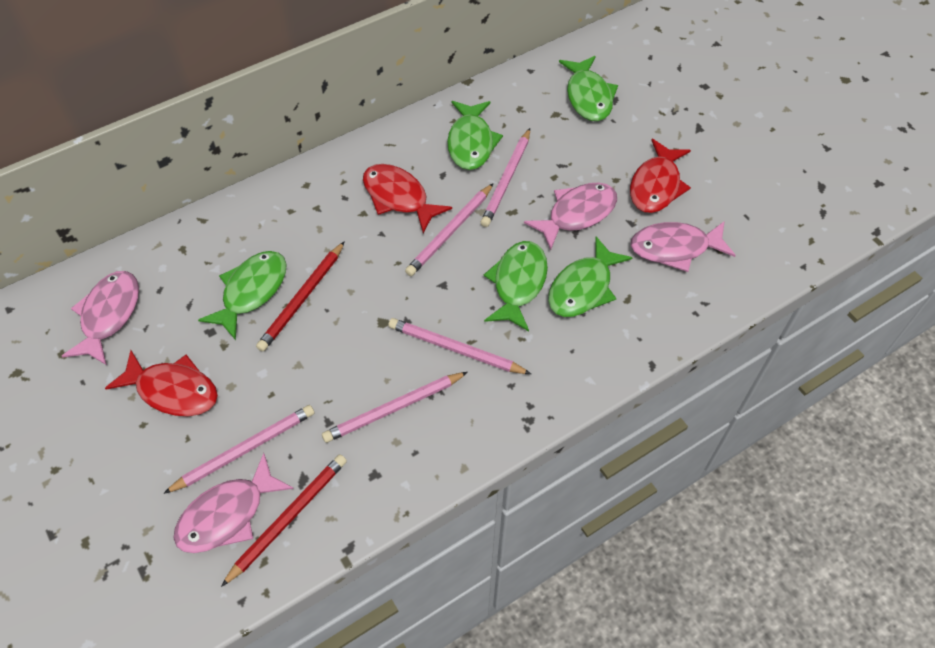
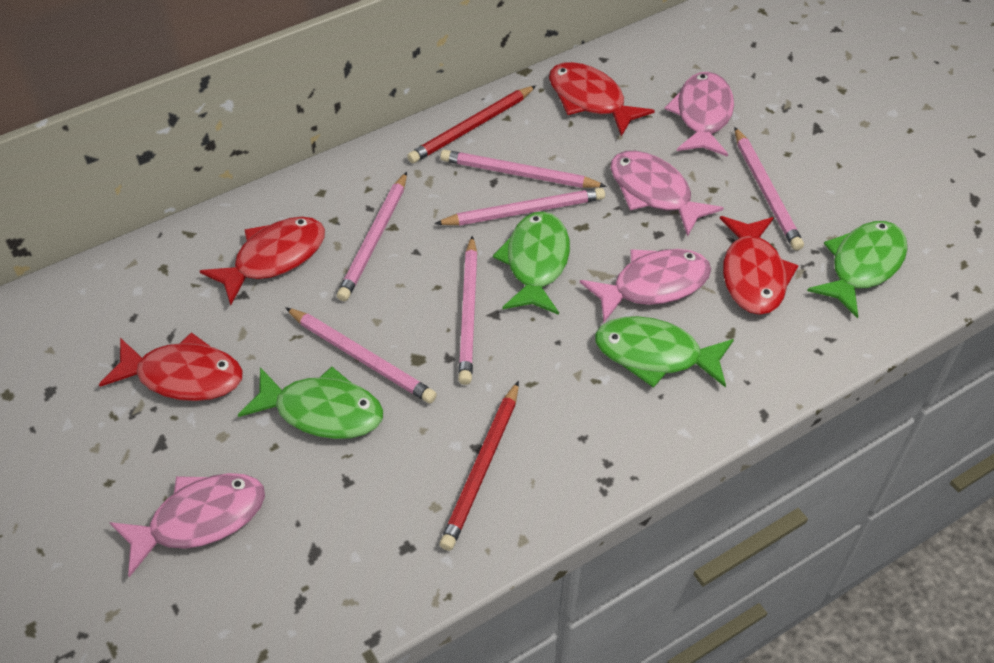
green fish: 5 -> 4
pink pencil: 5 -> 6
red fish: 3 -> 4

